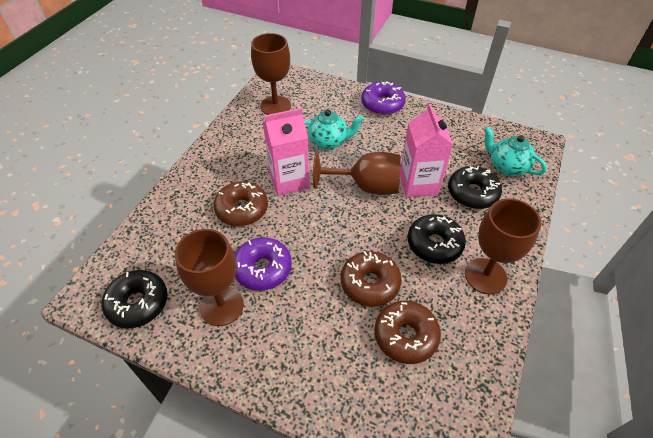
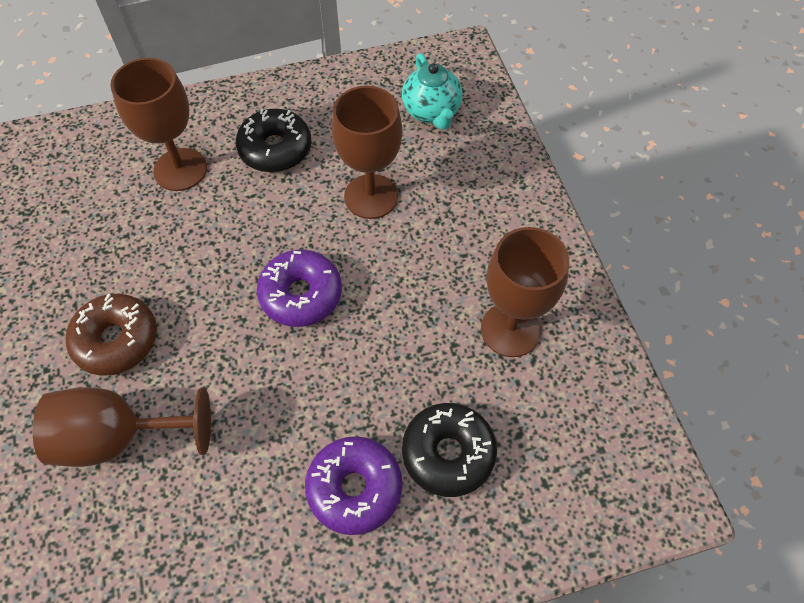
black donut: 3 -> 2
brown donut: 3 -> 1
pink carton: 2 -> 0
turquoise teapot: 2 -> 1

